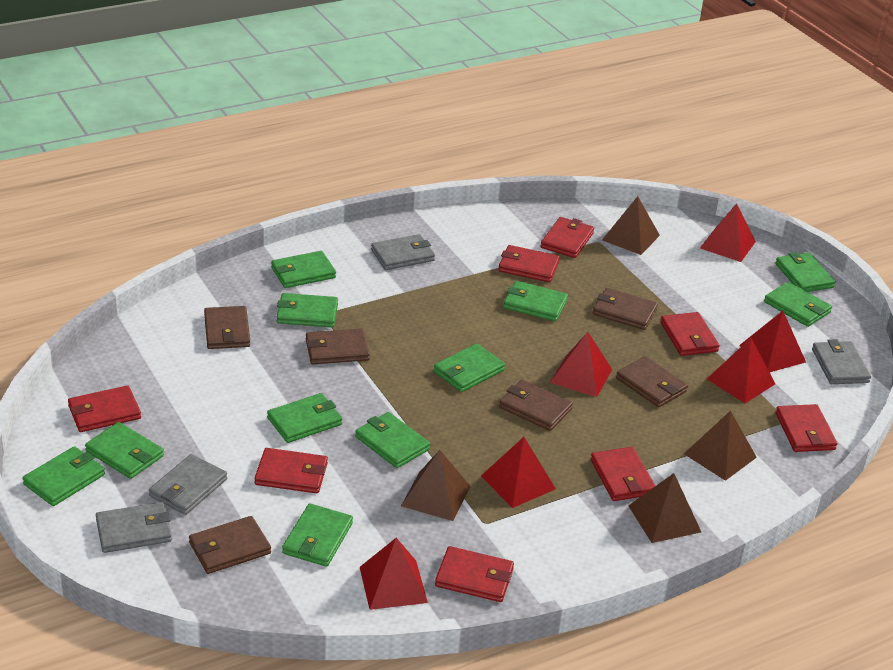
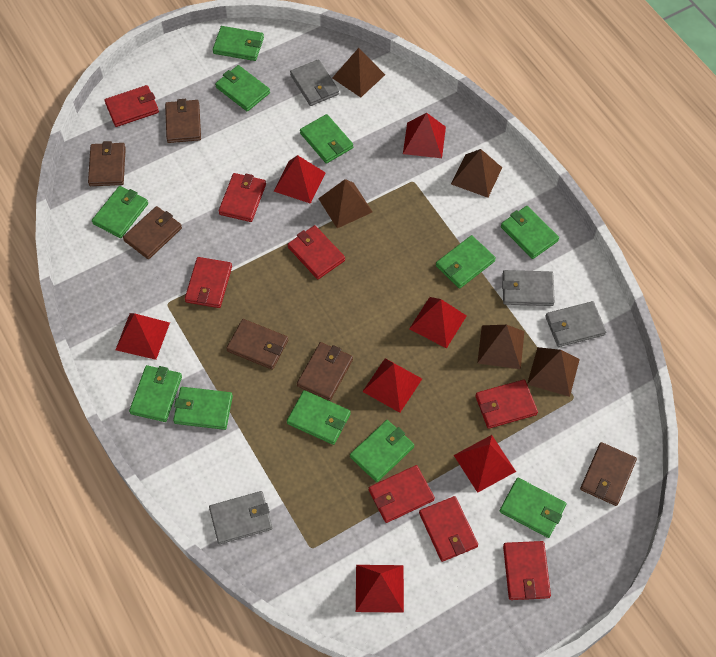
brown pyramid: 4 -> 5
red pyramid: 6 -> 7

